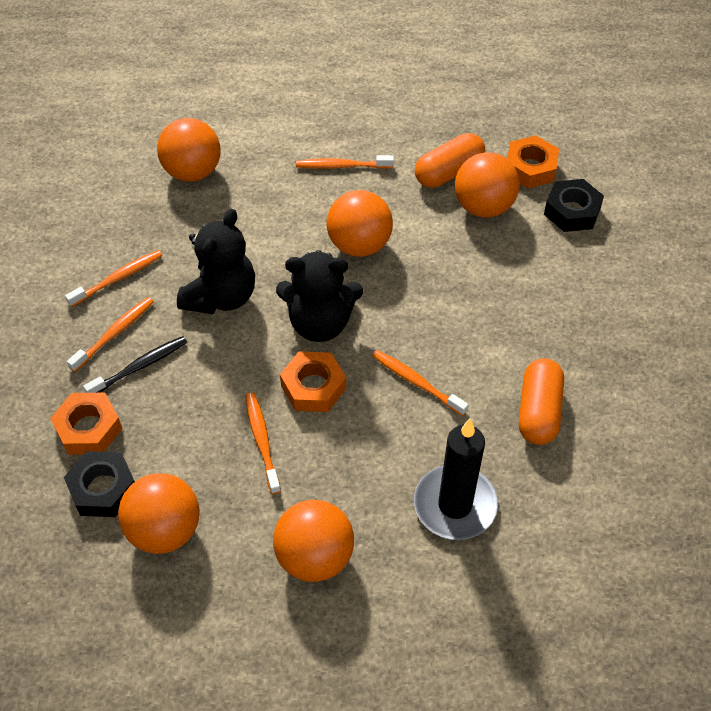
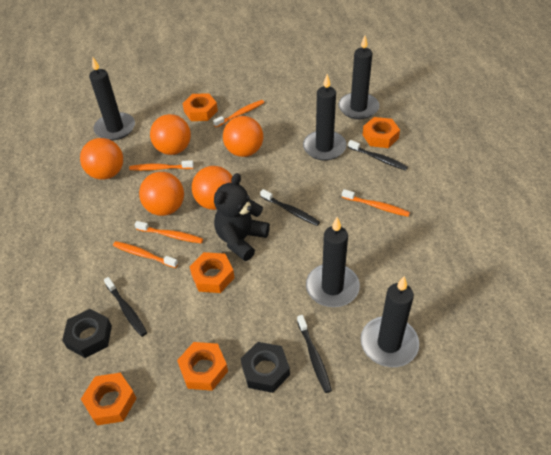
black candle: 1 -> 5
black teddy bear: 2 -> 1
black toothbrush: 1 -> 4
orange capsule: 2 -> 0
orange nut: 3 -> 5

